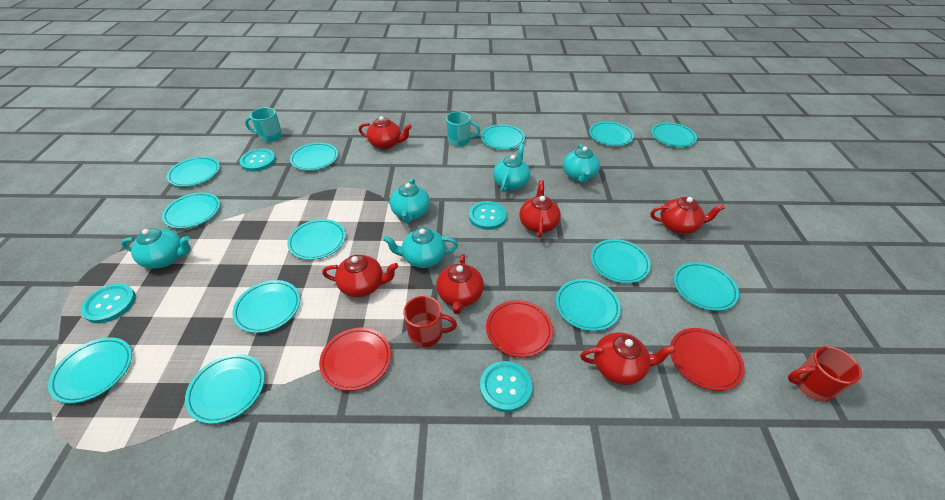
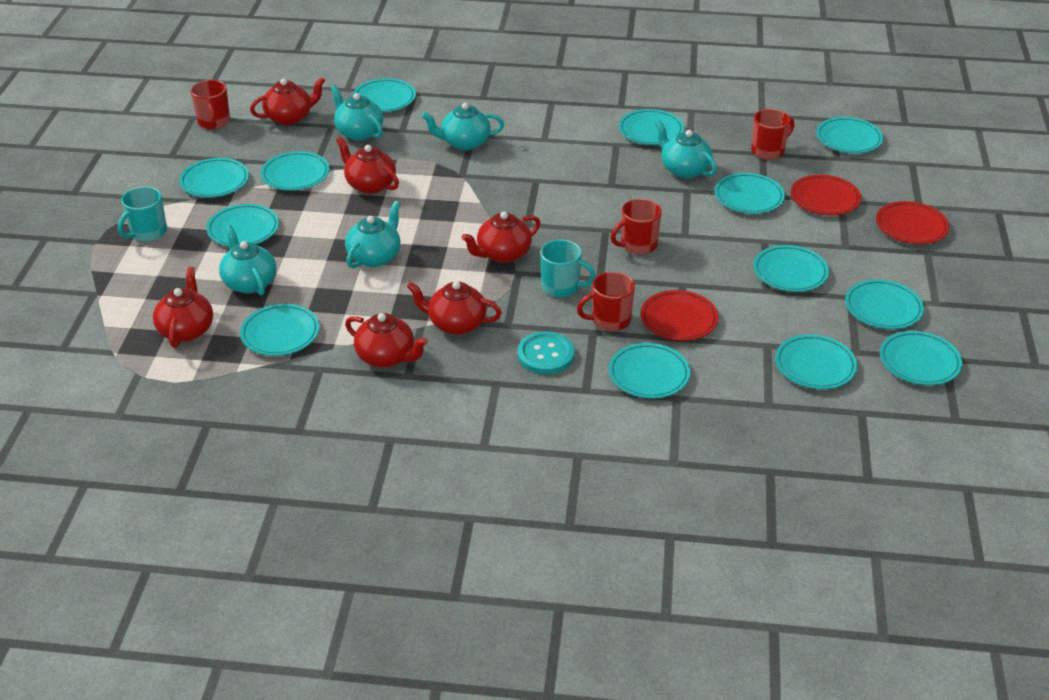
red mug: 2 -> 4
turquoise button: 4 -> 1

